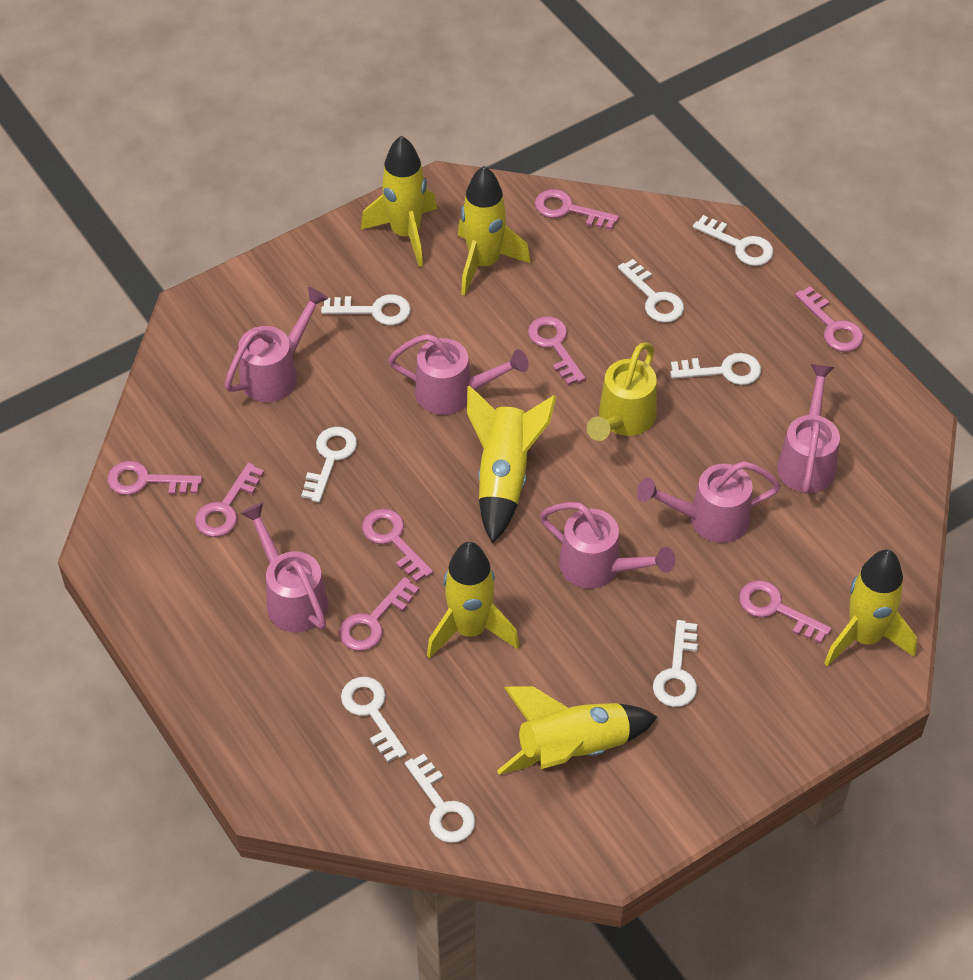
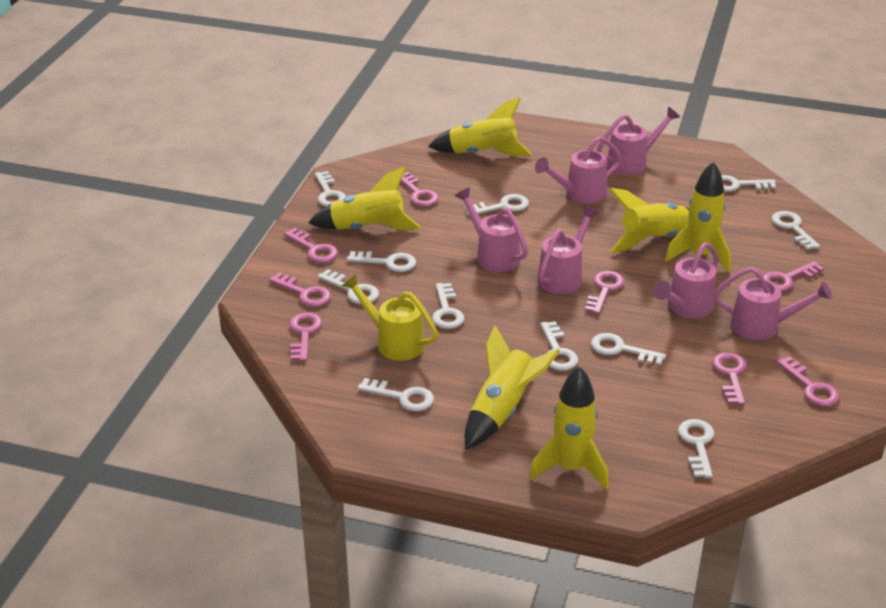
white key: 8 -> 11

